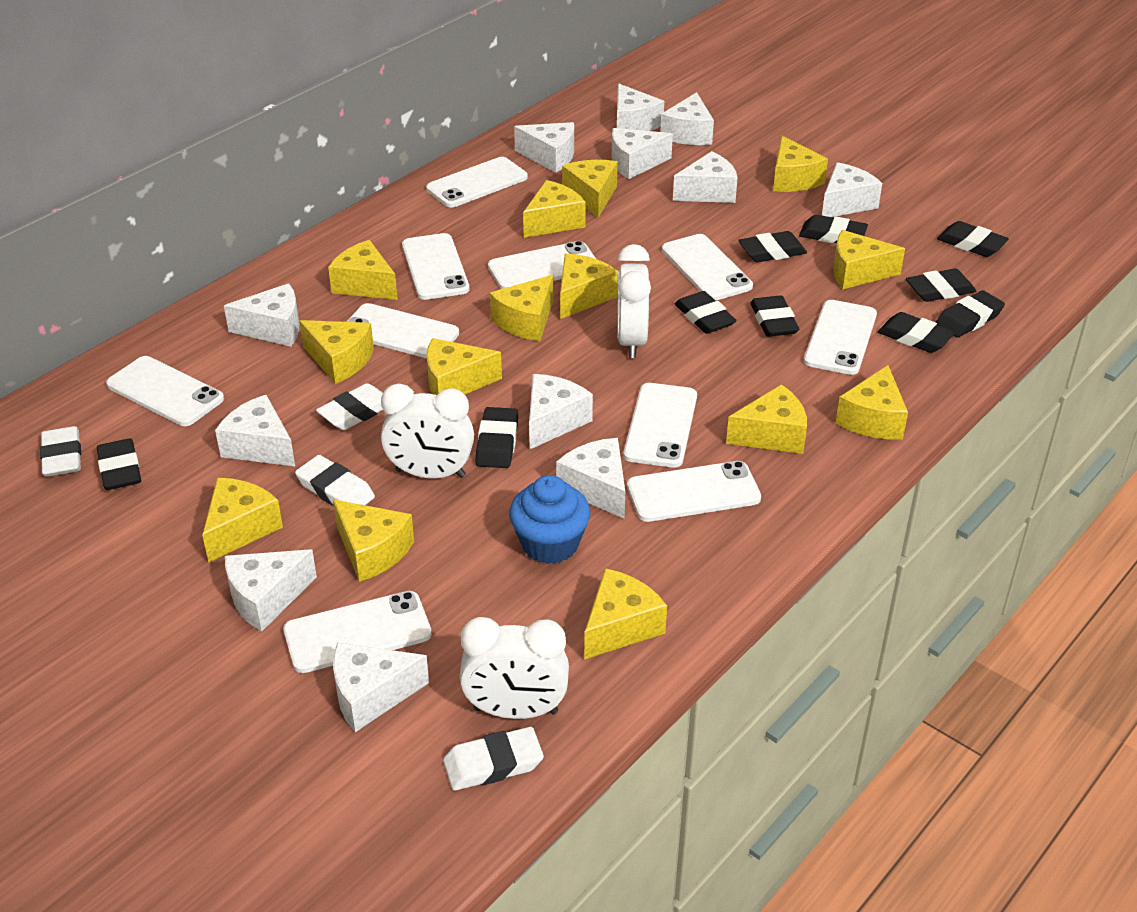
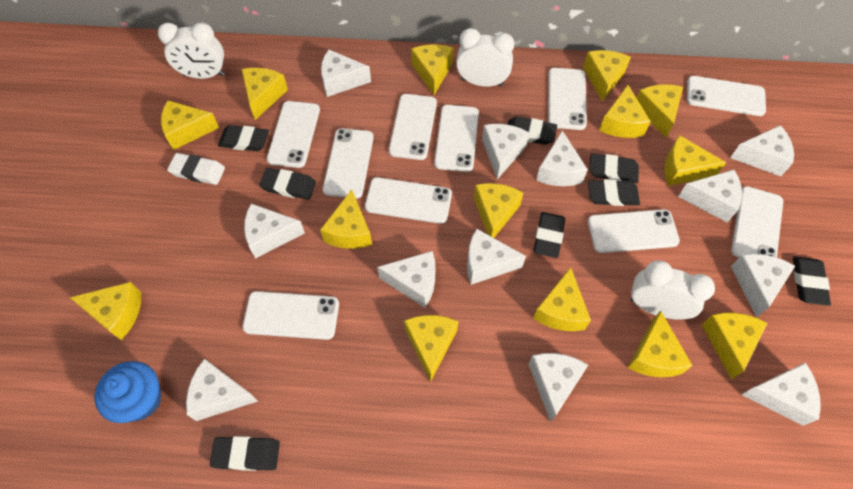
black eraser: 10 -> 8
white eraser: 4 -> 1

